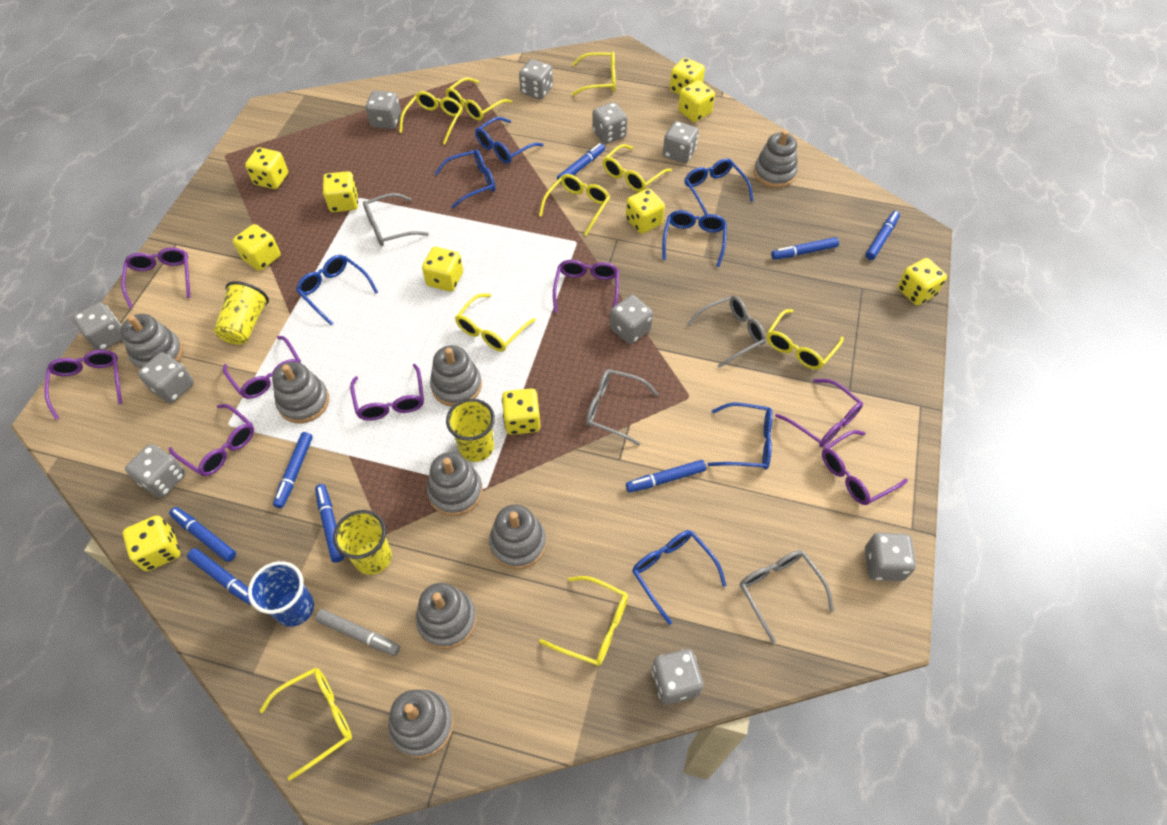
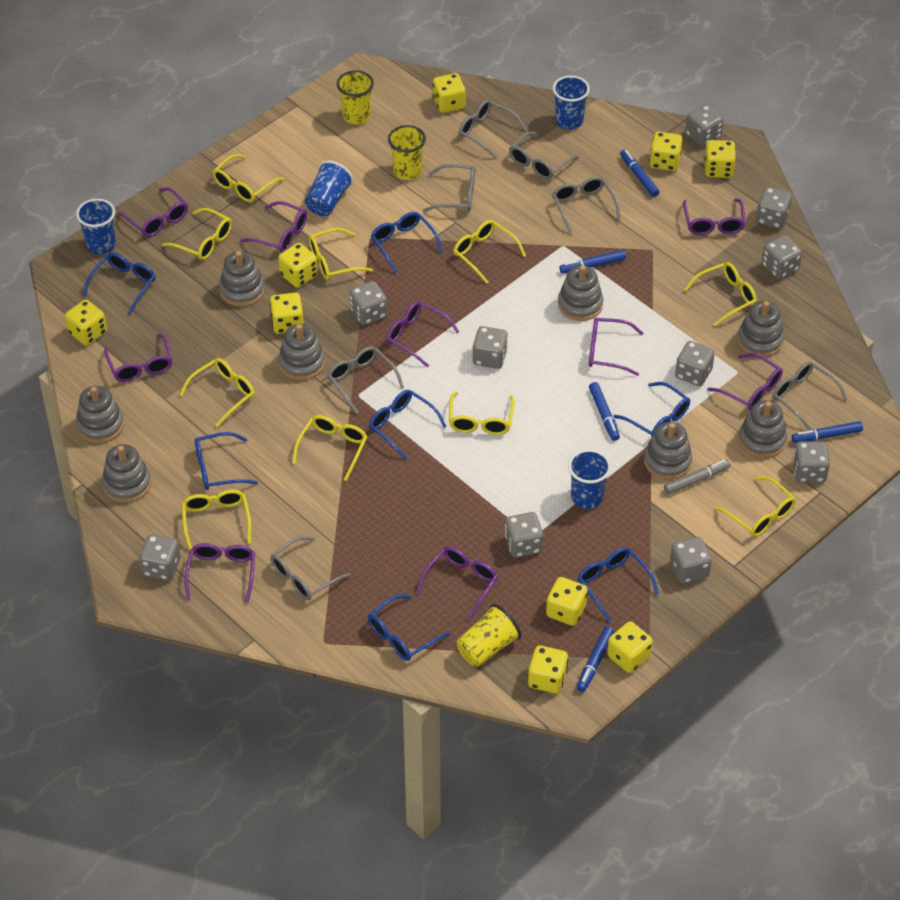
blue cup: 1 -> 4
blue marker: 8 -> 5
grey glasses: 4 -> 7
purple glasses: 8 -> 9
yellow dice: 10 -> 9
yellow glasses: 9 -> 10

